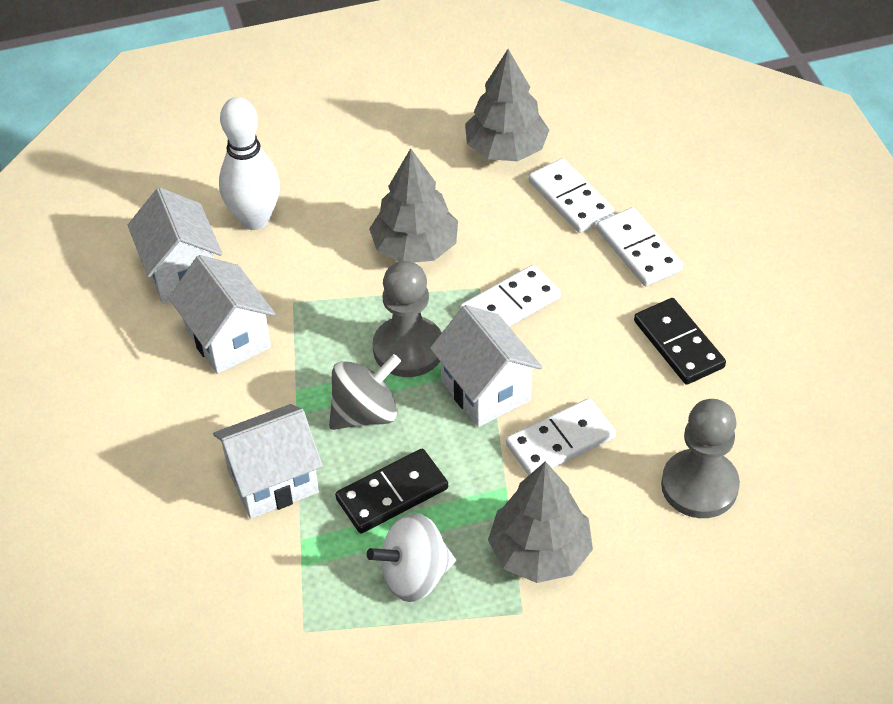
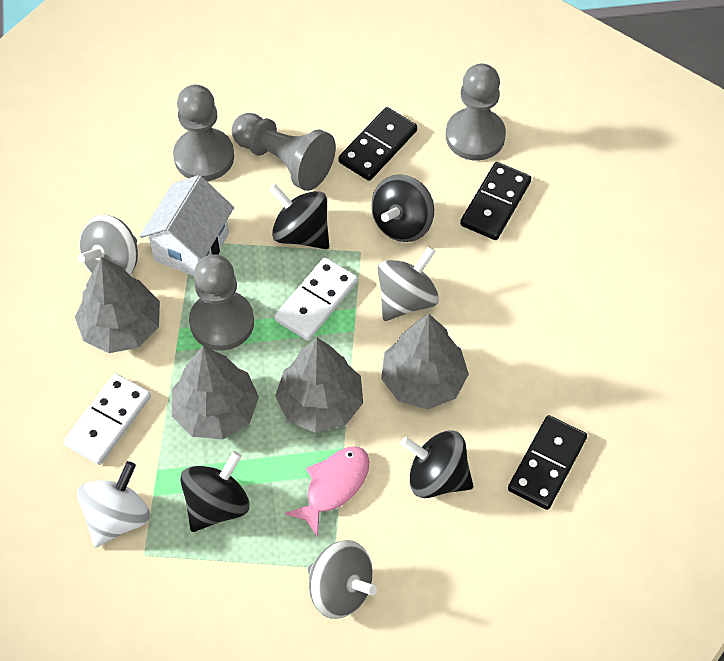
black domino: 2 -> 3
black spinning top: 0 -> 4
grey pawn: 2 -> 4
grey spinning top: 1 -> 3
grey tree: 3 -> 4
pink fish: 0 -> 1
white bowling pin: 1 -> 0
white domino: 4 -> 2
white house: 4 -> 1

